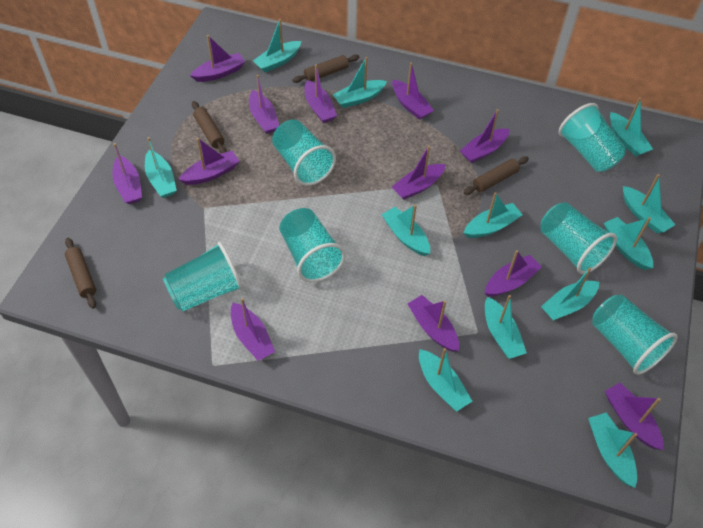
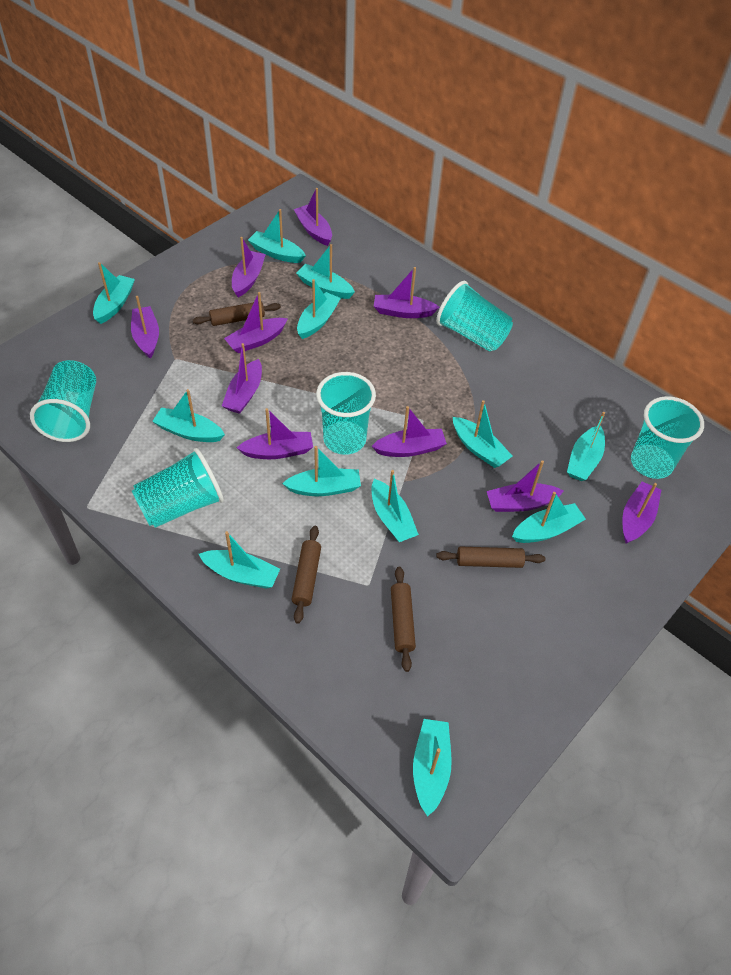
purple boat: 12 -> 10
turquoise cup: 6 -> 5

